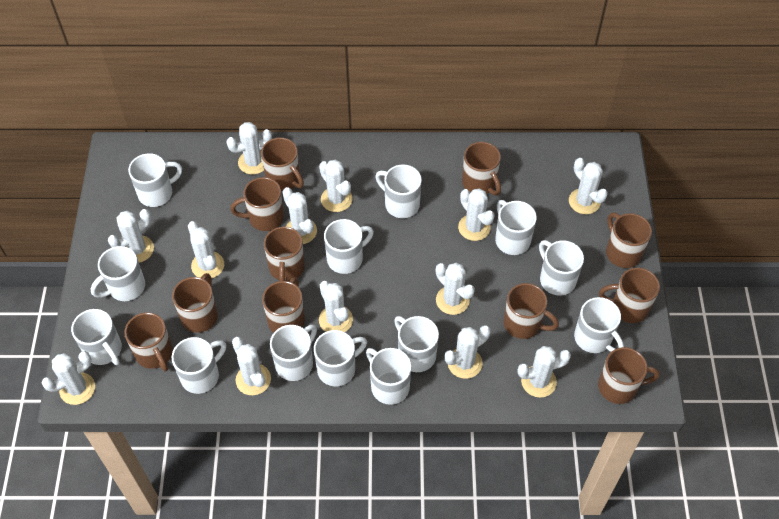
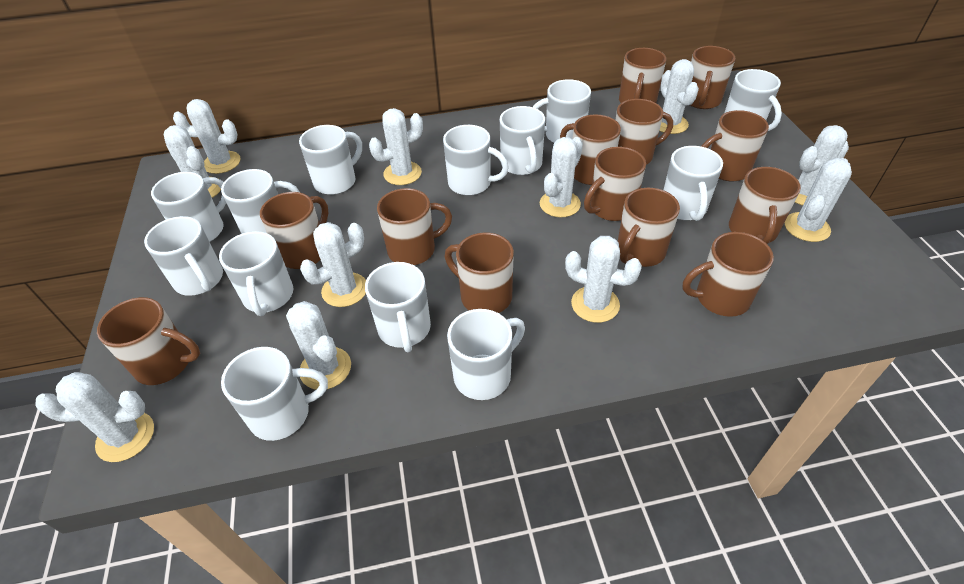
brown mug: 11 -> 13
white cactus: 13 -> 11

